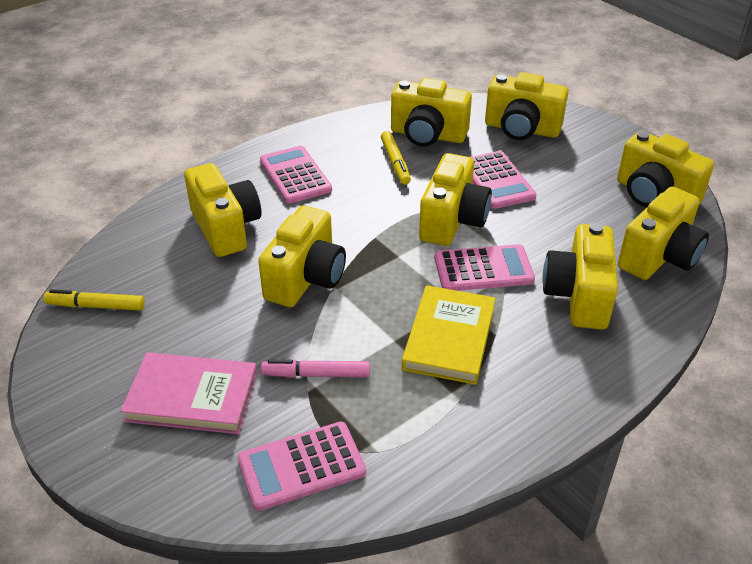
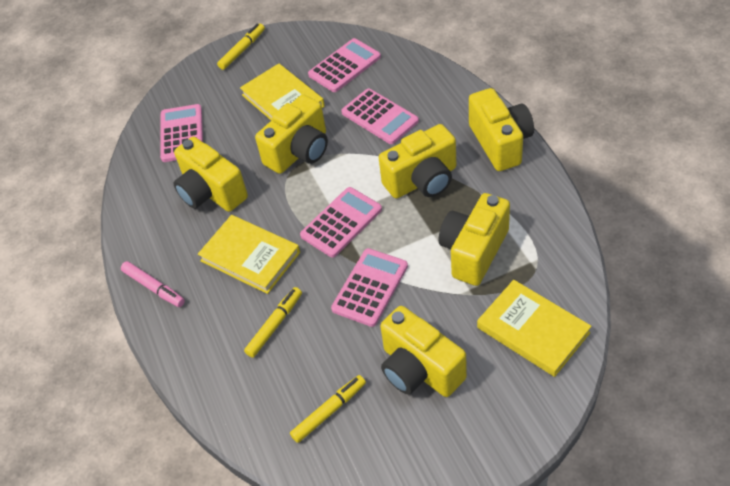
pink book: 1 -> 0
pink calculator: 4 -> 5
yellow book: 1 -> 3
yellow camera: 8 -> 6
yellow marker: 2 -> 3

